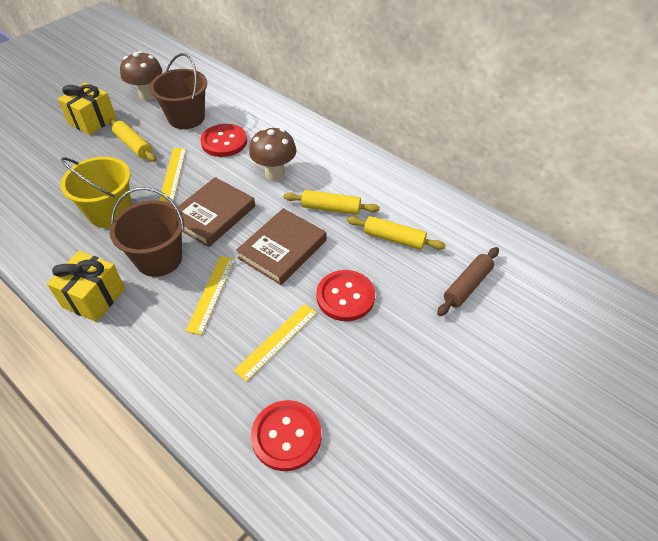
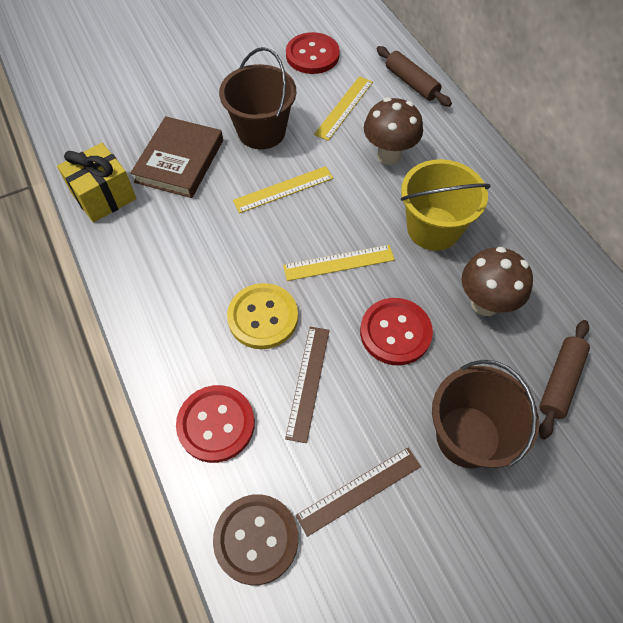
brown book: 2 -> 1
brown button: 0 -> 1
brown rolling pin: 1 -> 2
brown ruler: 0 -> 2
yellow button: 0 -> 1
yellow gift: 2 -> 1
yellow rolling pin: 3 -> 0

